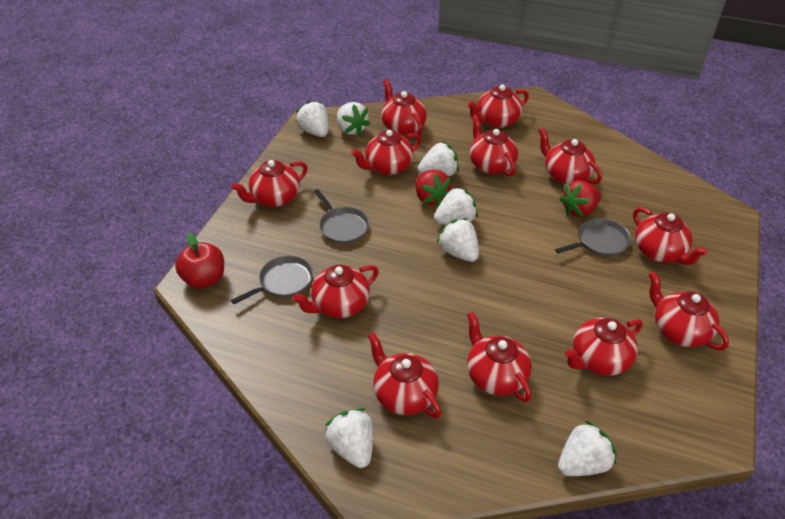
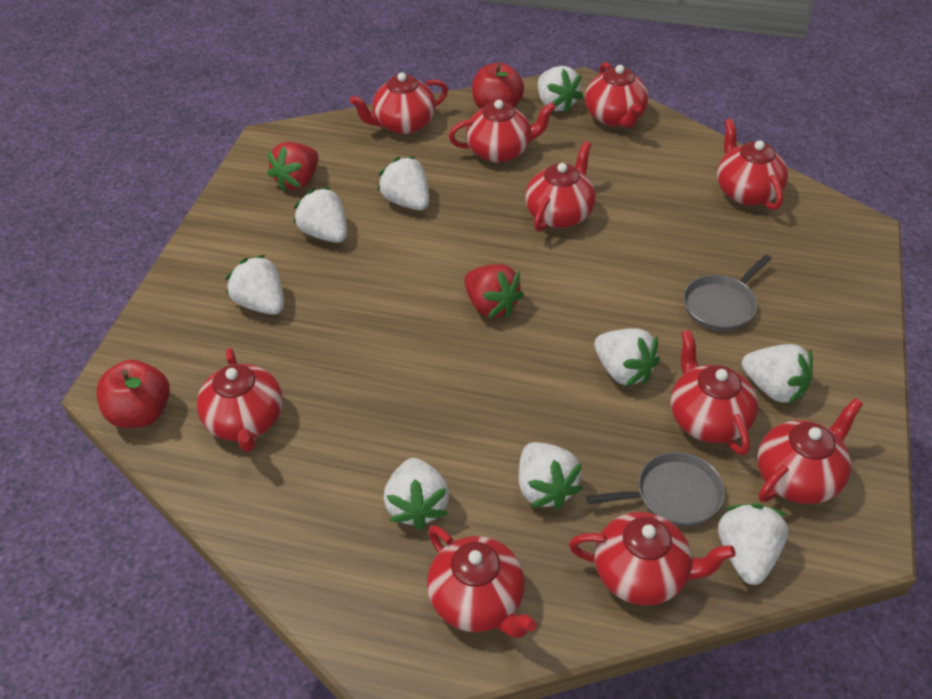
grey pan: 3 -> 2
red apple: 1 -> 2
red teapot: 12 -> 10
white strawberry: 7 -> 9

